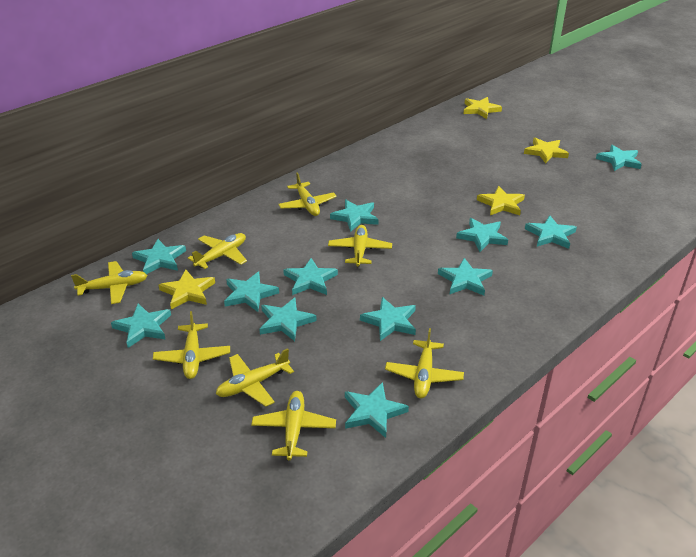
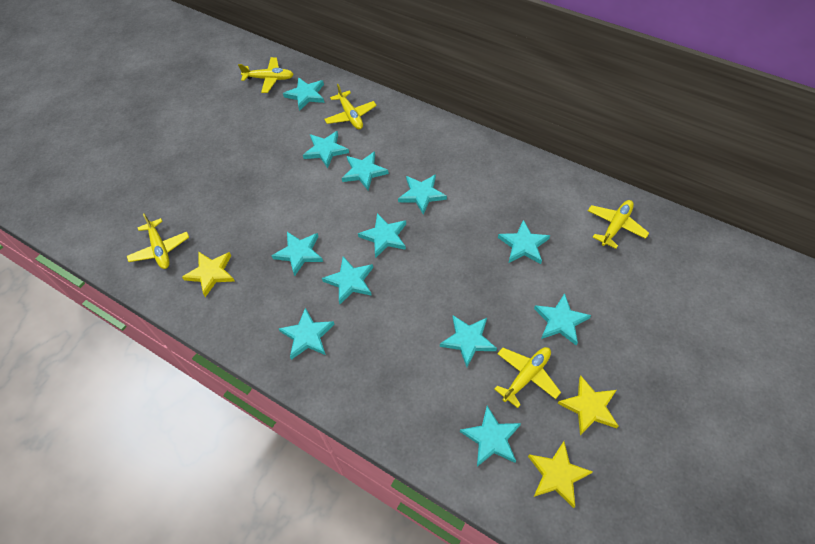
yellow plane: 8 -> 5
yellow star: 4 -> 3

